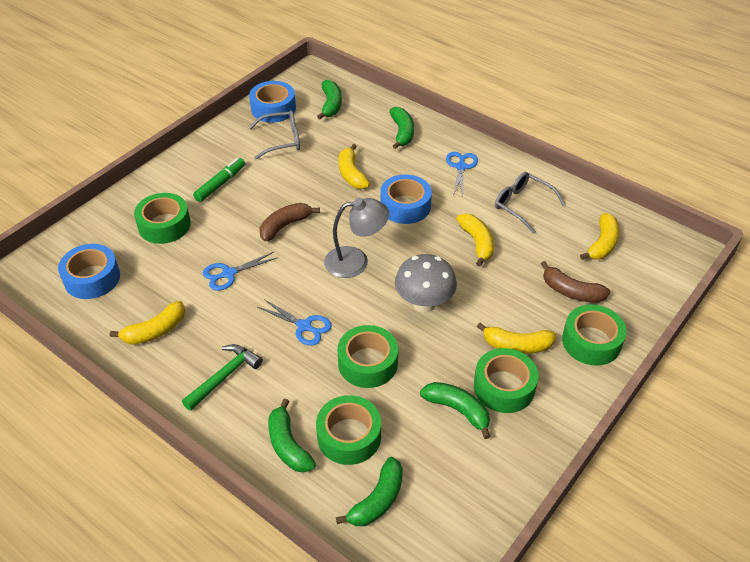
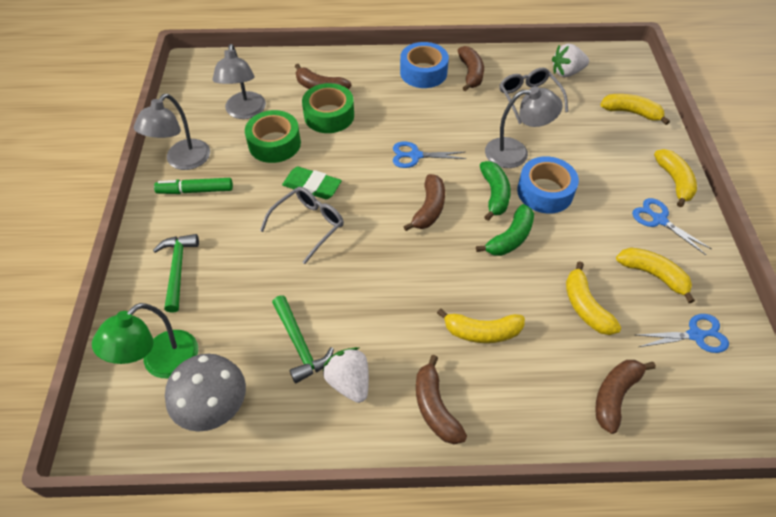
blue tape: 3 -> 2
brown banana: 2 -> 5
green banana: 5 -> 2
green eraser: 0 -> 1
green hammer: 1 -> 2
green lamp: 0 -> 1
green tape: 5 -> 2
grey lamp: 1 -> 3
white strawberry: 0 -> 2

